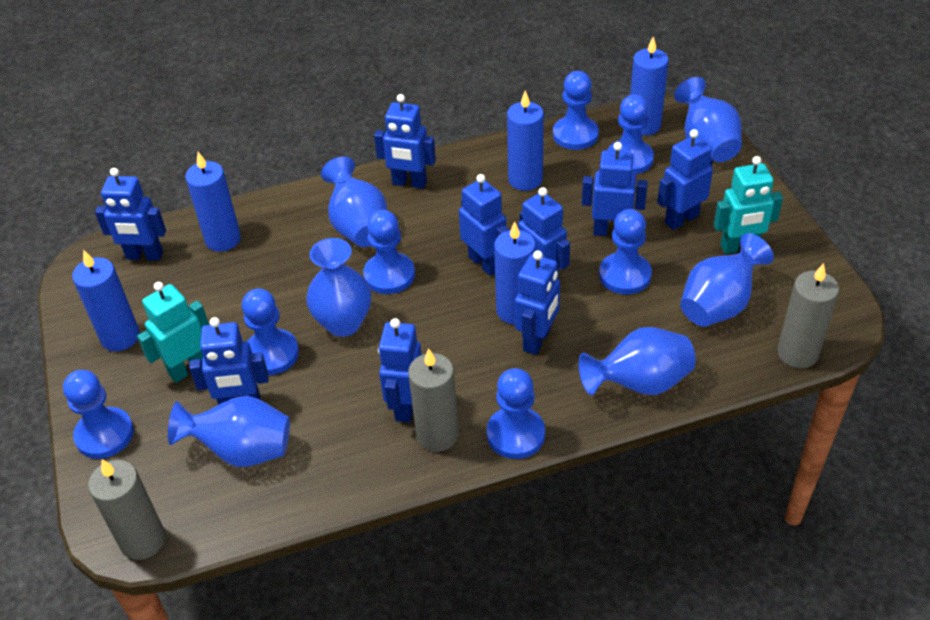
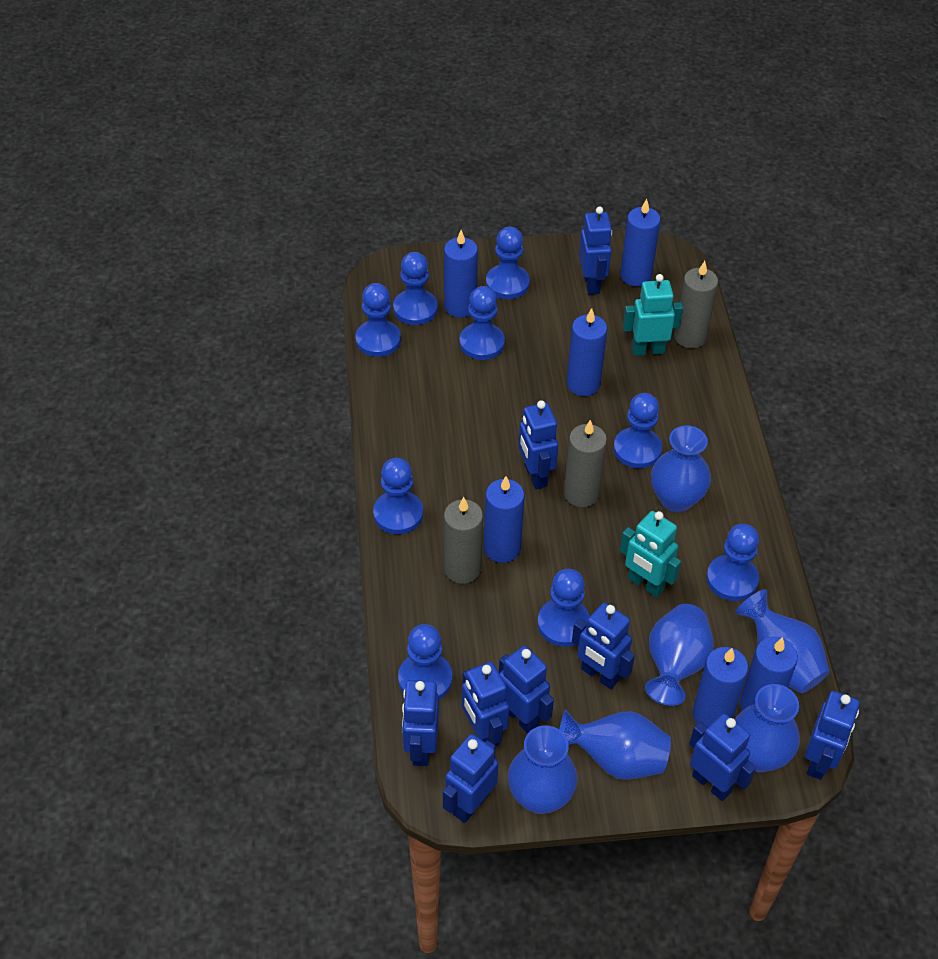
blue candle: 5 -> 6
blue pawn: 7 -> 9

